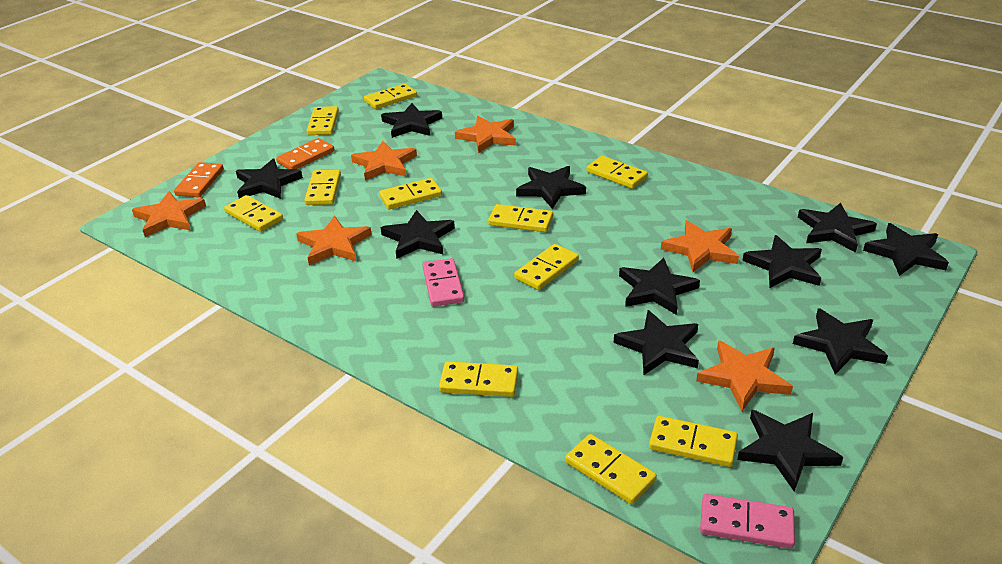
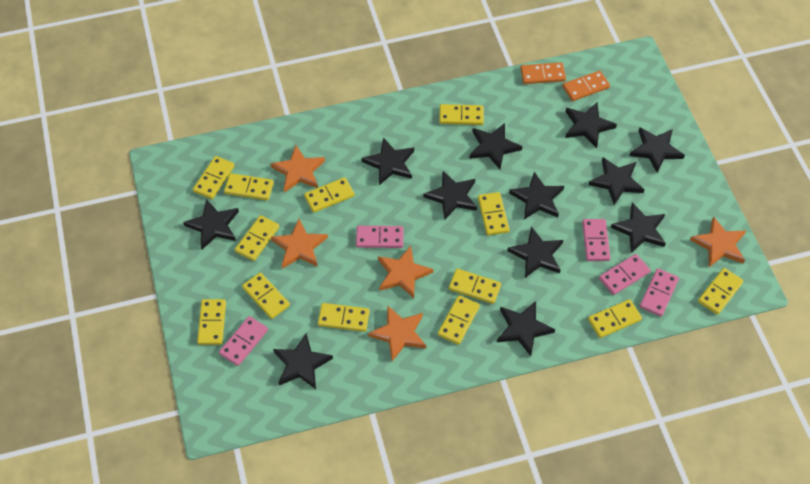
black star: 11 -> 12
orange star: 6 -> 5
pink domino: 2 -> 5
yellow domino: 11 -> 13

